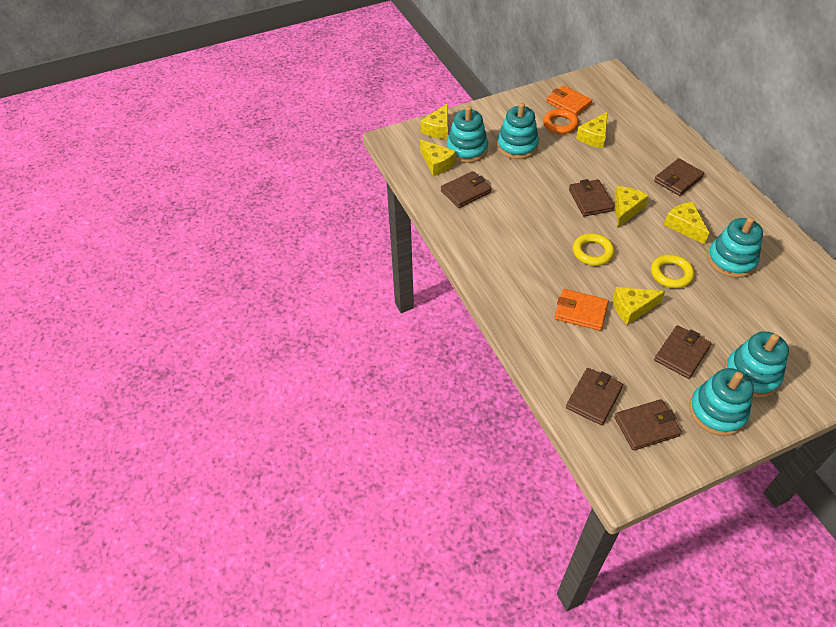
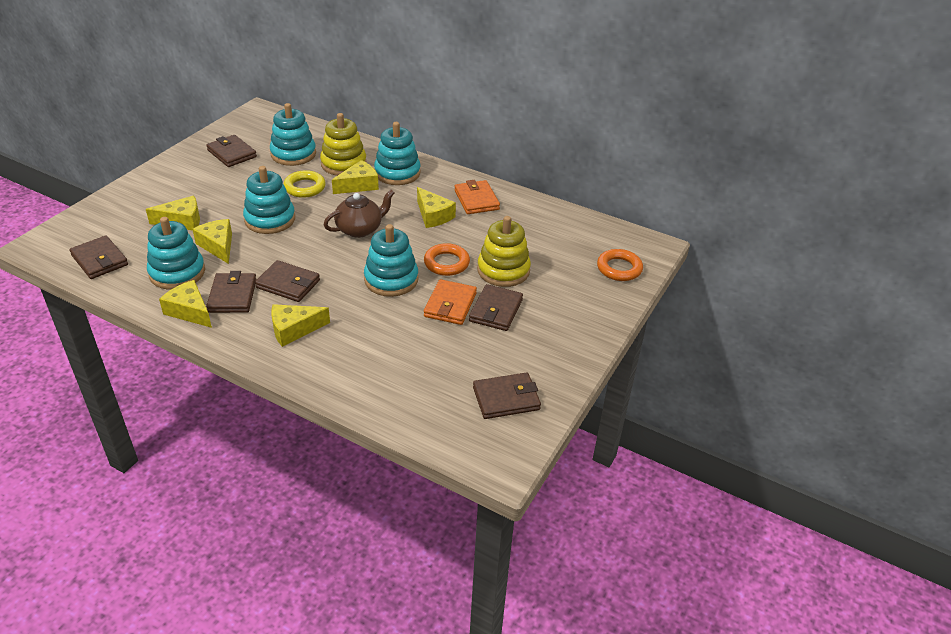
brown teapot: 0 -> 1
orange ring: 1 -> 2
yellow ring: 2 -> 1
yellow stacking toy: 0 -> 2

